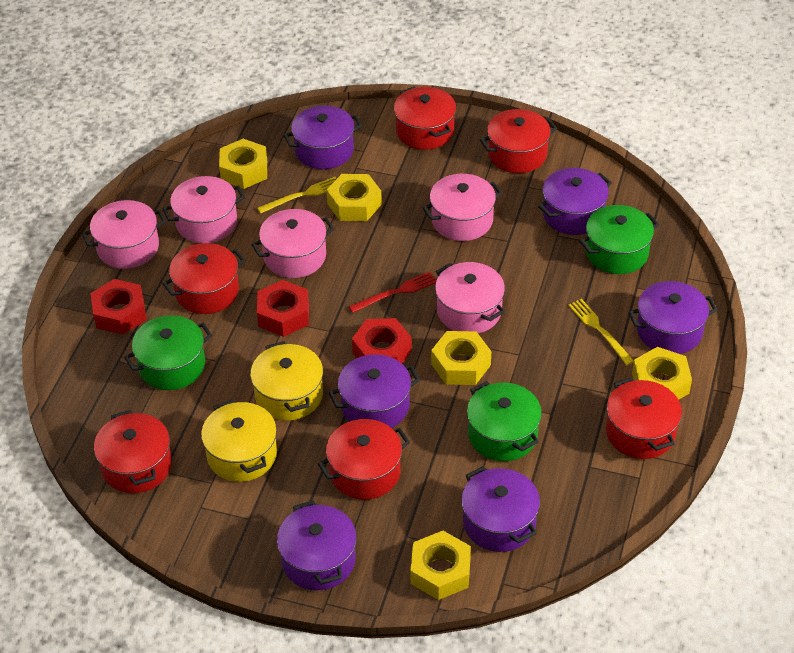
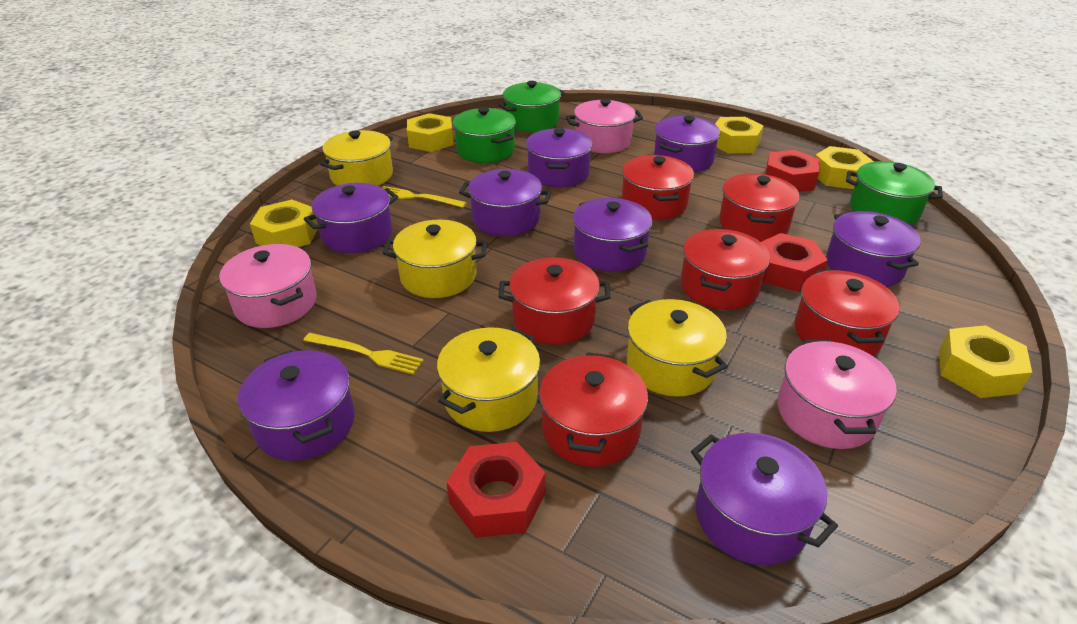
pink pot: 5 -> 3
purple pot: 6 -> 8
red fork: 1 -> 0
yellow pot: 2 -> 4

